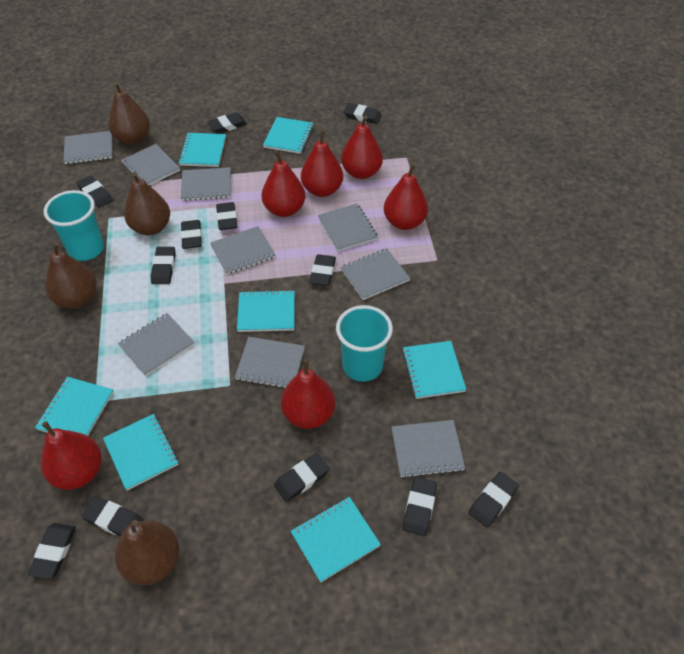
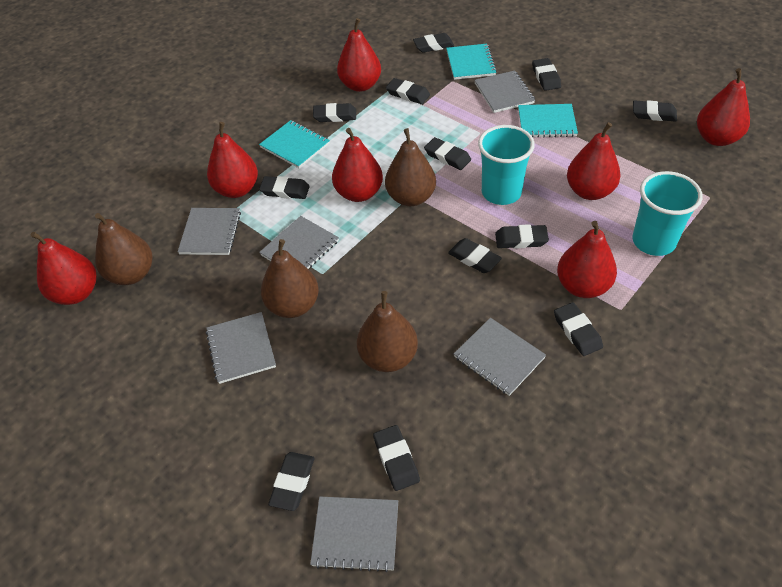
grey notebook: 9 -> 6
red pear: 6 -> 7
turquoise notebook: 7 -> 3

